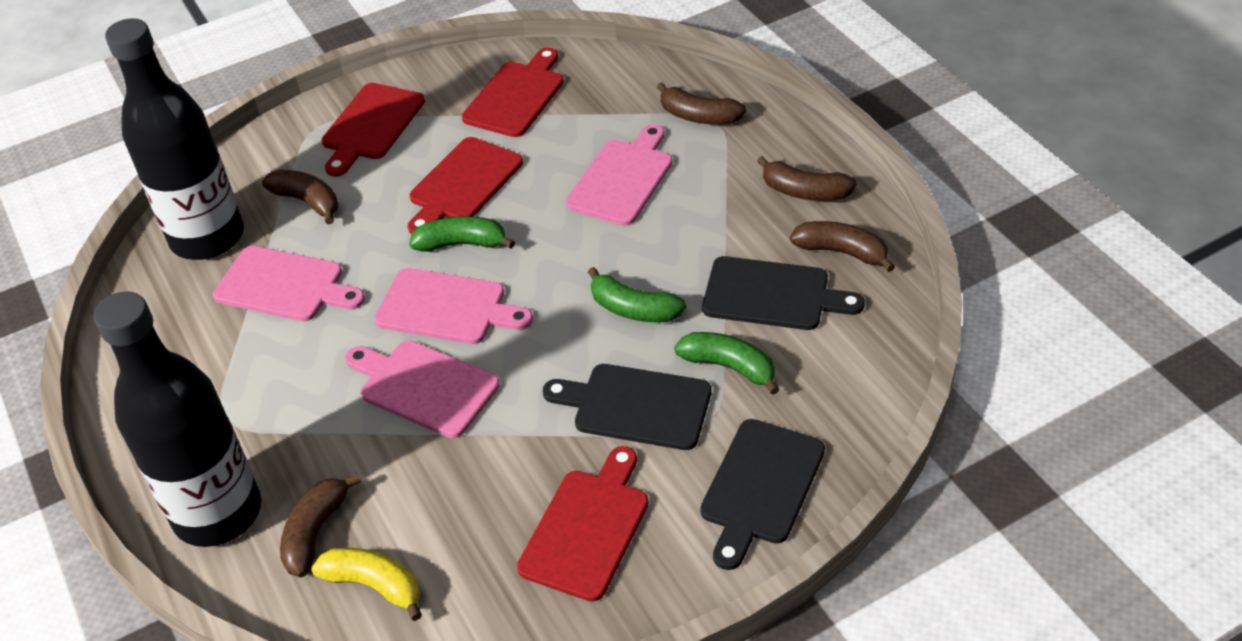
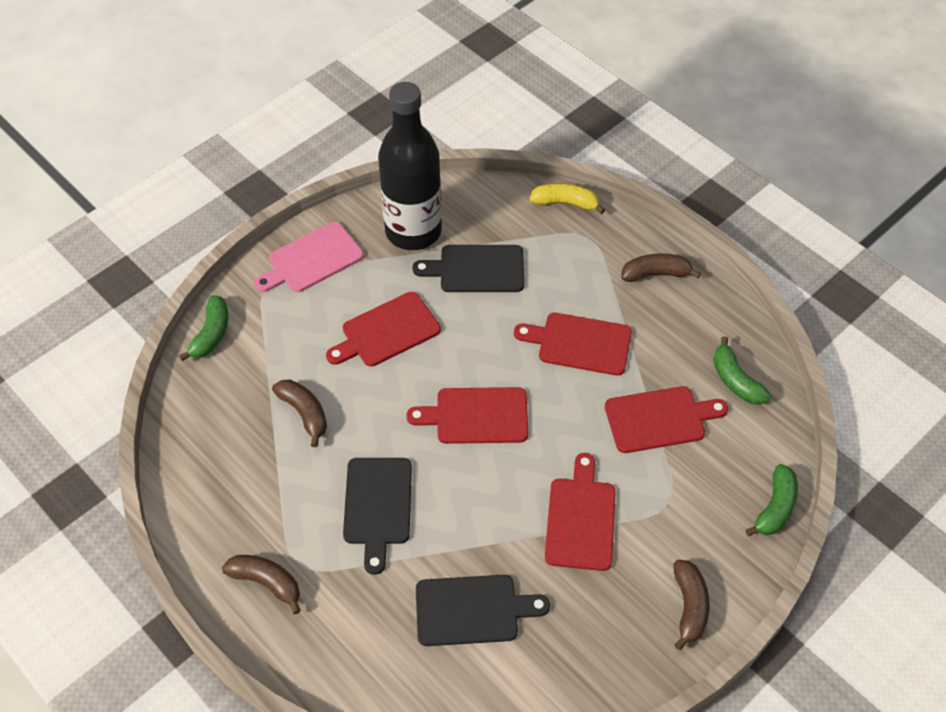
black bottle: 2 -> 1
brown banana: 5 -> 4
pink cutting board: 4 -> 1
red cutting board: 4 -> 5

